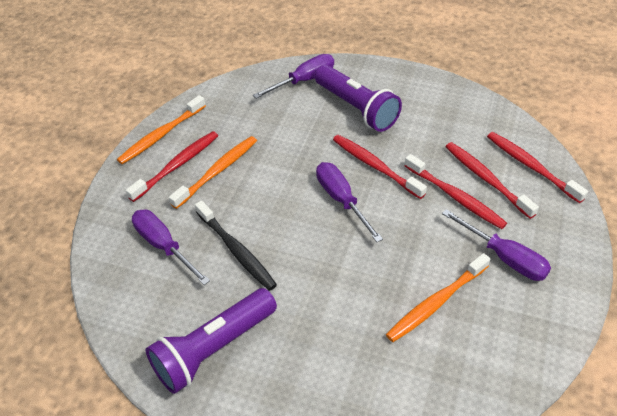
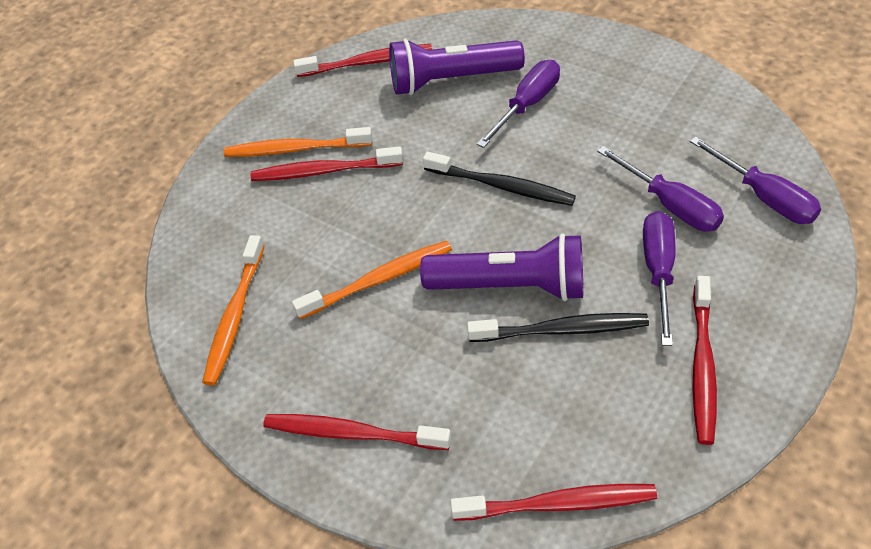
black toothbrush: 1 -> 2

